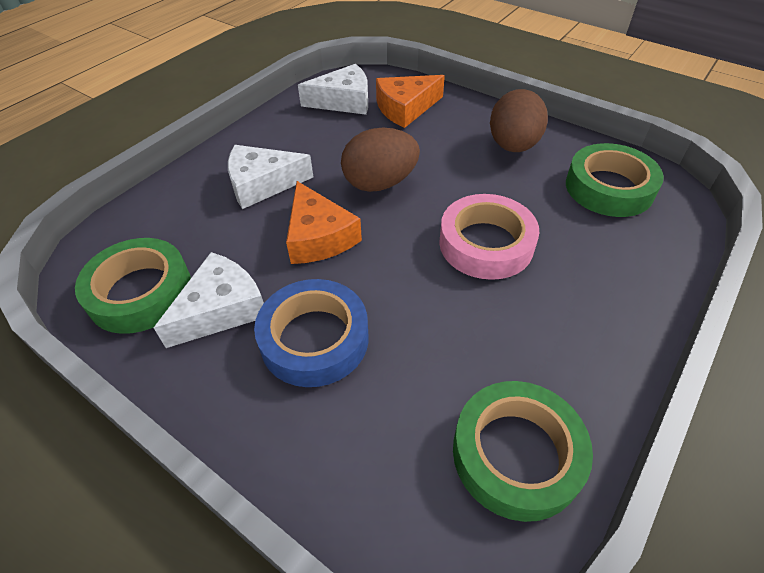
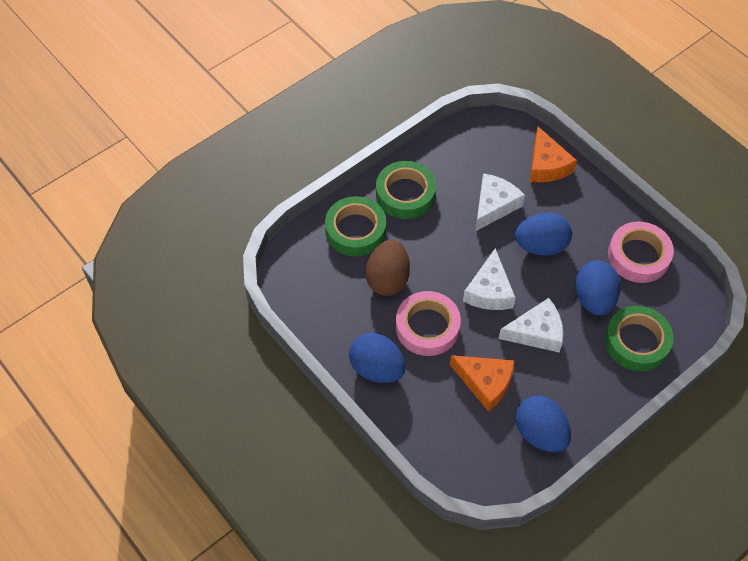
blue egg: 0 -> 4
blue tape: 1 -> 0
brown egg: 2 -> 1
pink tape: 1 -> 2

